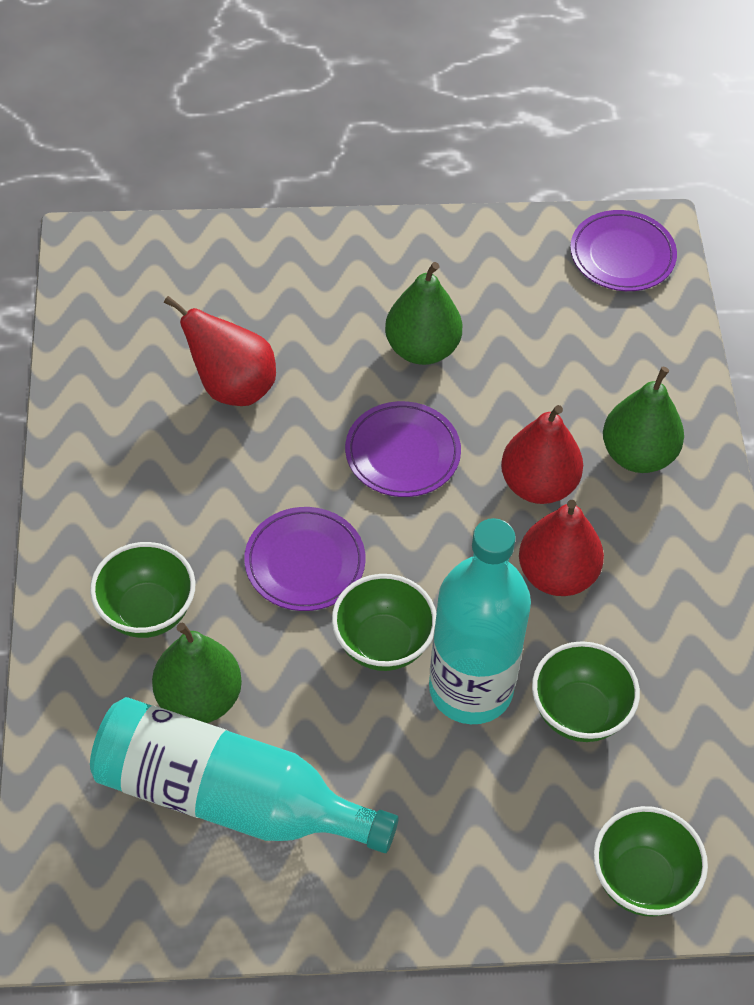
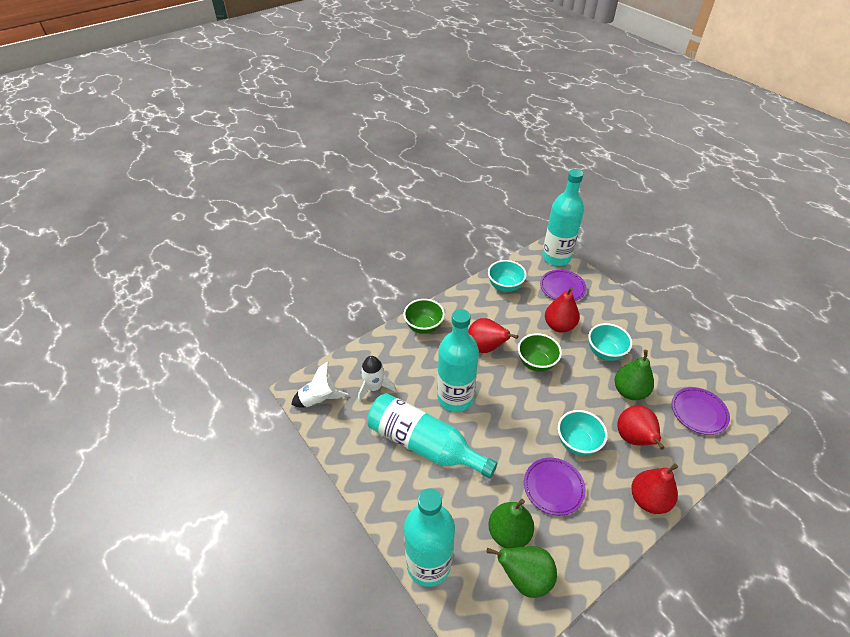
green bowl: 4 -> 2
red pear: 3 -> 4
turquoise bottle: 2 -> 4
turquoise bowl: 0 -> 3
white rocket: 0 -> 2

